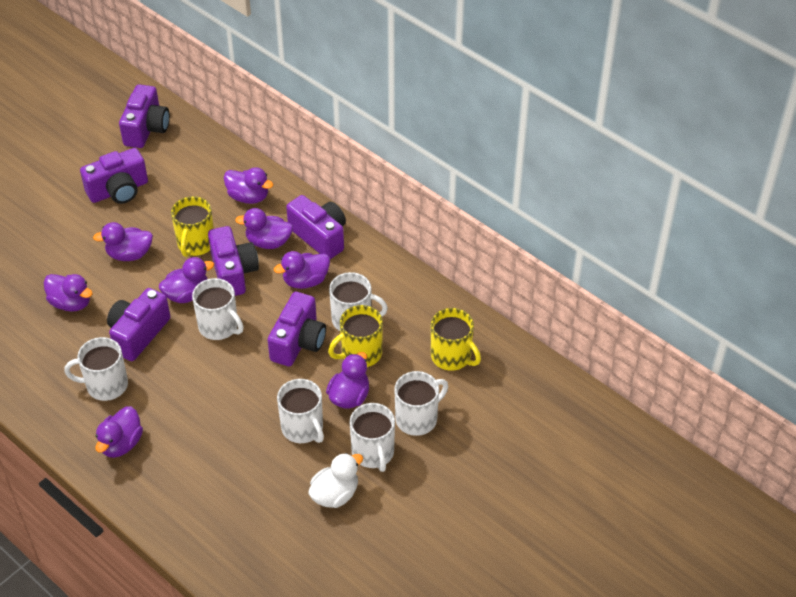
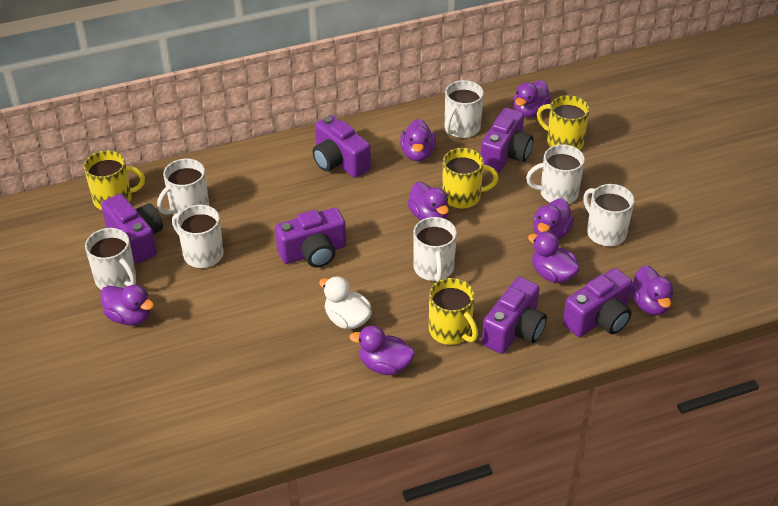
white mug: 6 -> 7
yellow mug: 3 -> 4

